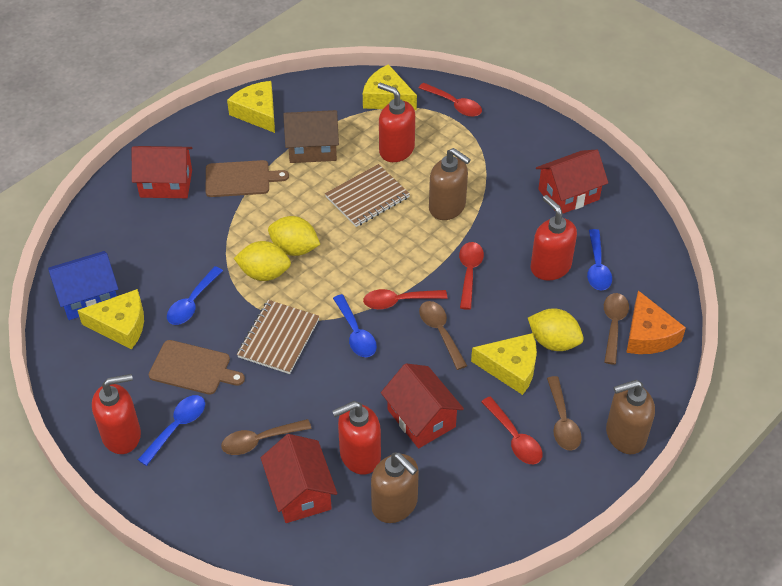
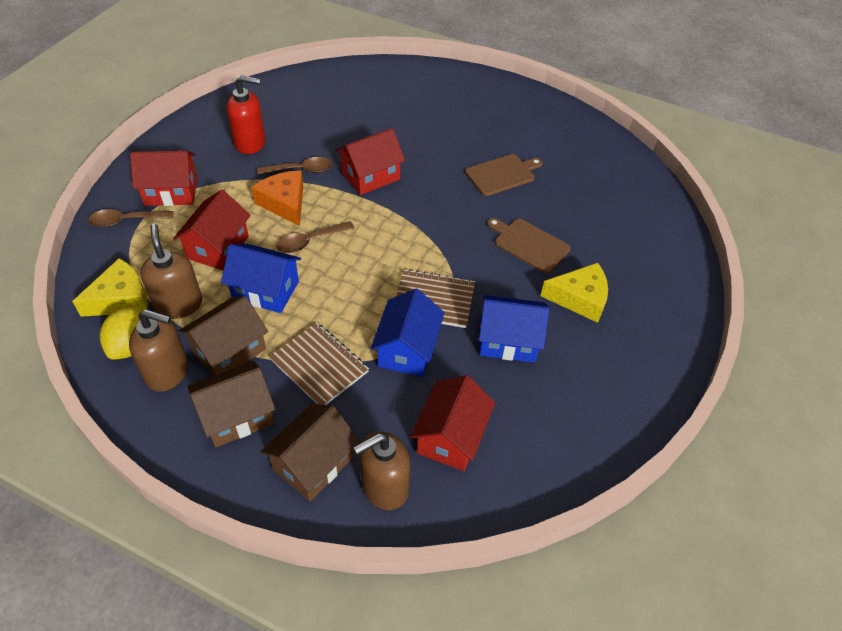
blue house: 1 -> 3
blue spoon: 4 -> 0
brown house: 1 -> 3
brown spoon: 4 -> 3
red soap dispenser: 4 -> 1
red spoon: 4 -> 0
yellow cheese: 4 -> 2
yellow lemon: 3 -> 1

